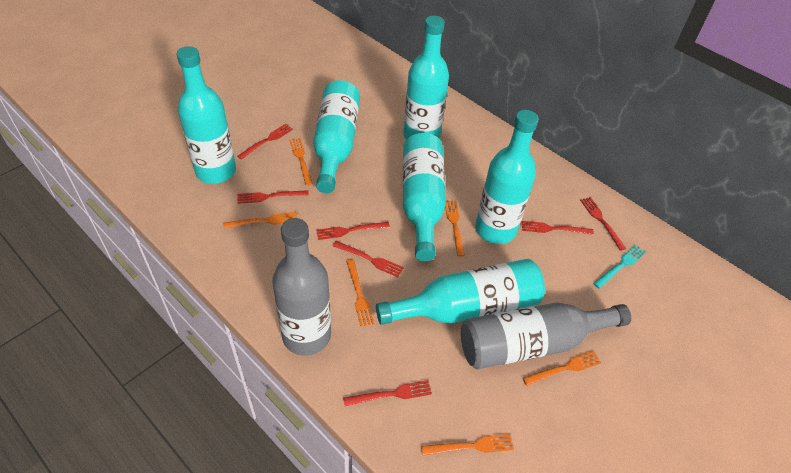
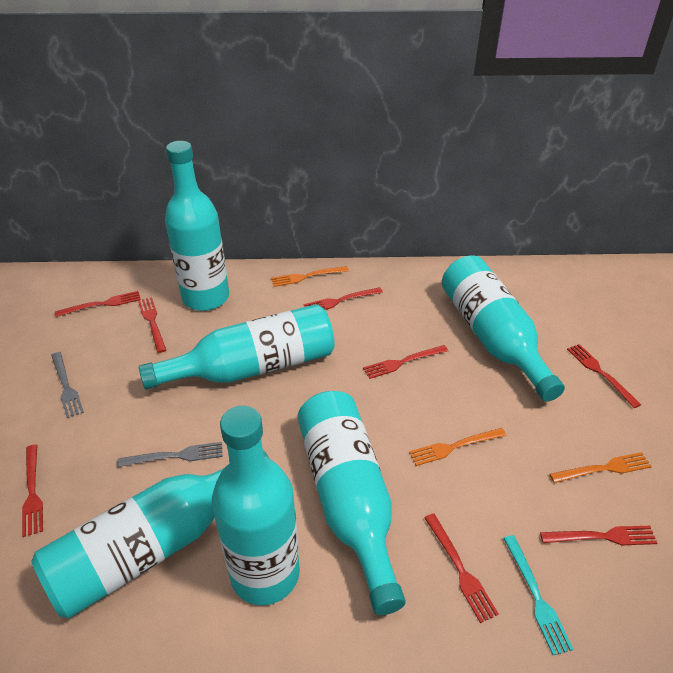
grey bottle: 2 -> 0
grey fork: 0 -> 2
orange fork: 6 -> 3
red fork: 7 -> 8

